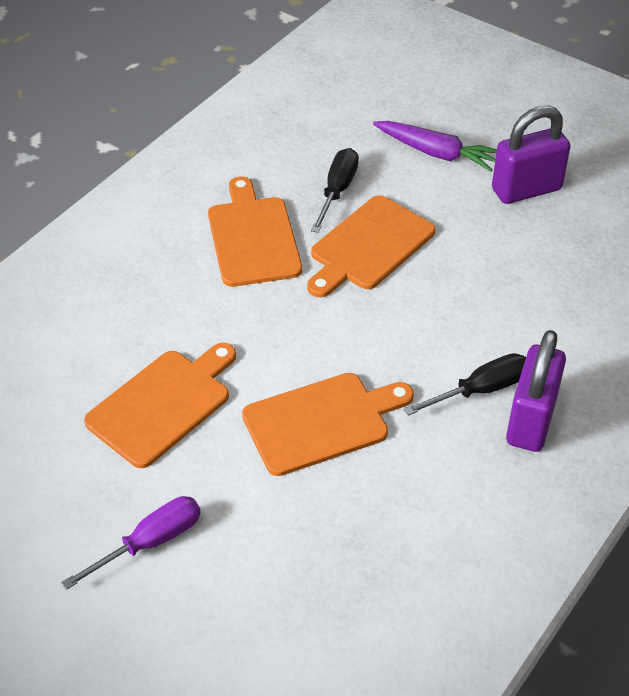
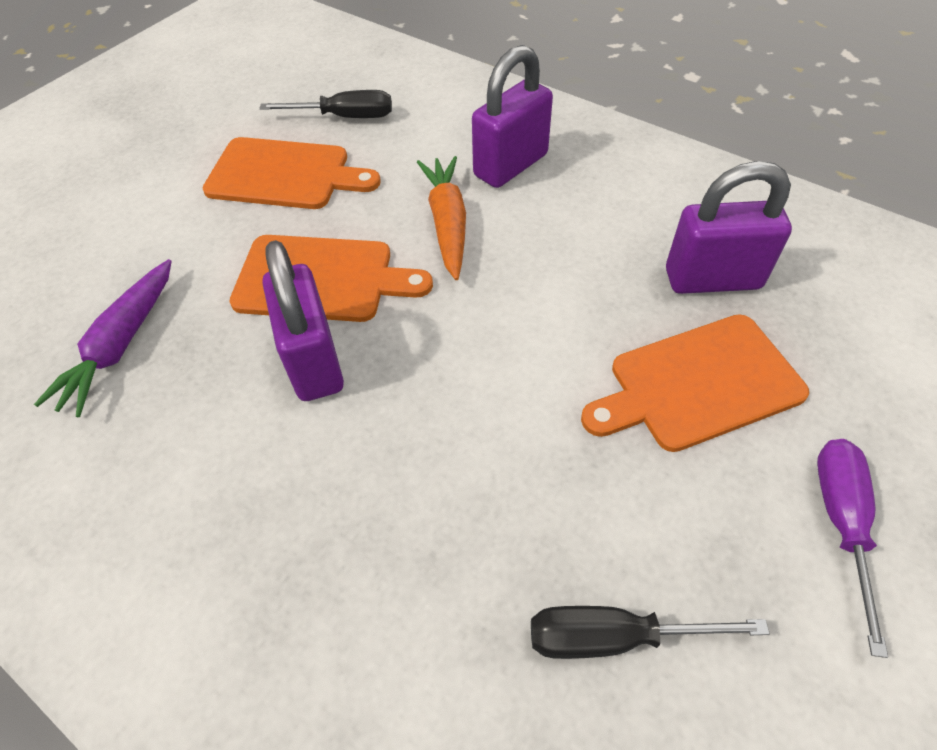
orange carrot: 0 -> 1
orange cutting board: 4 -> 3
purple padlock: 2 -> 3

